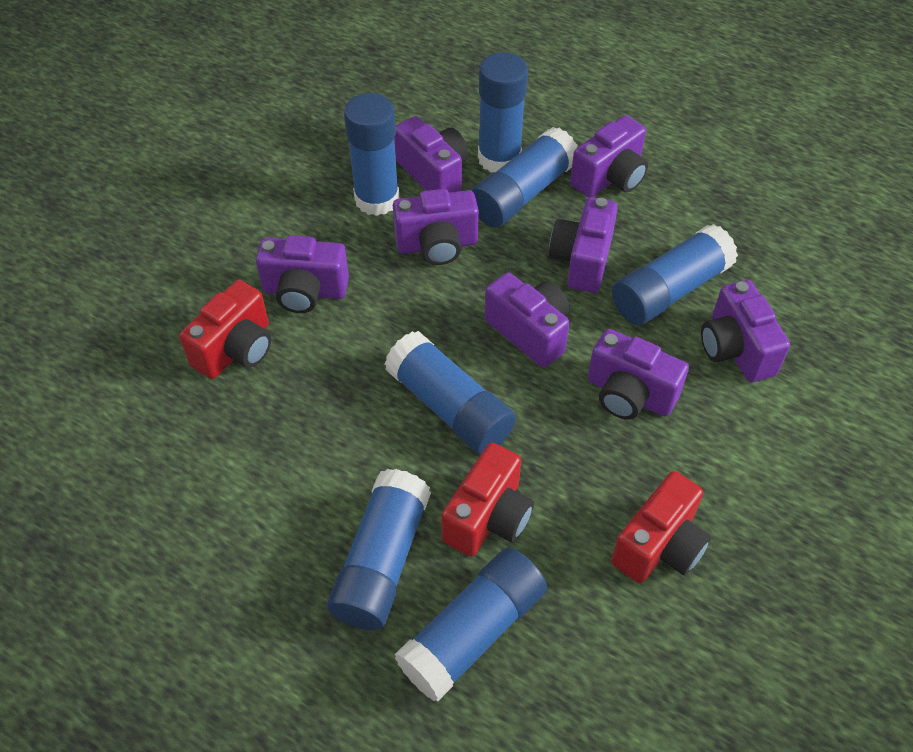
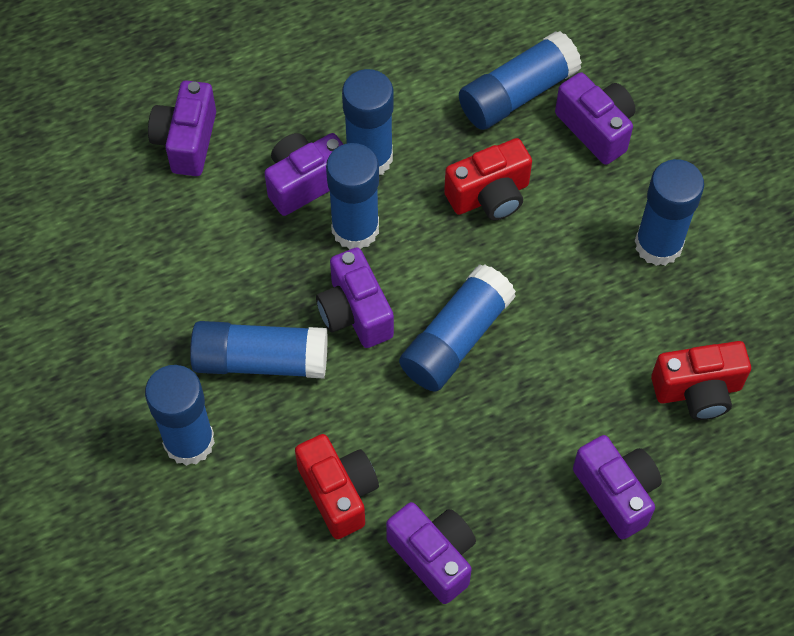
purple camera: 8 -> 6

